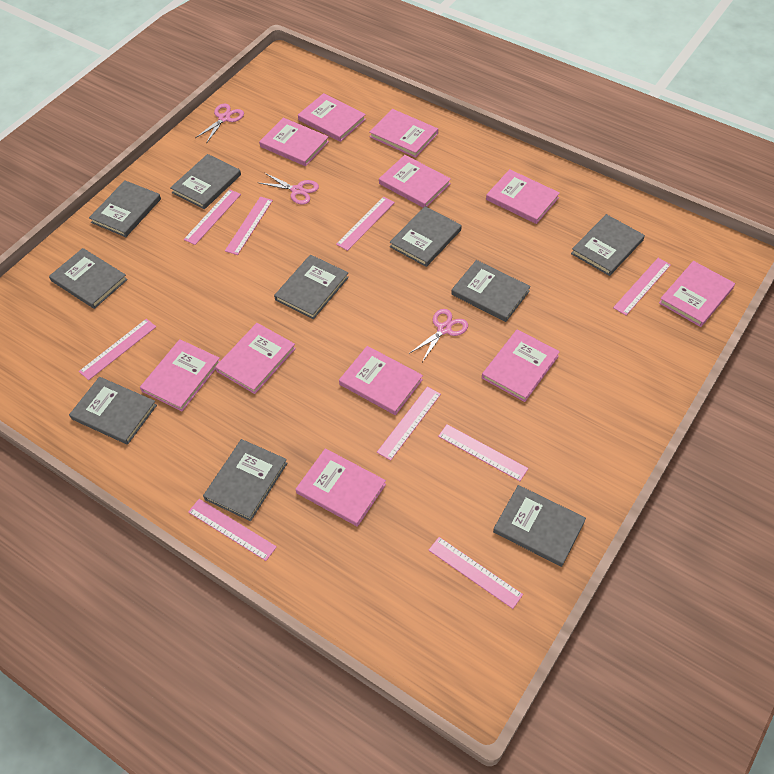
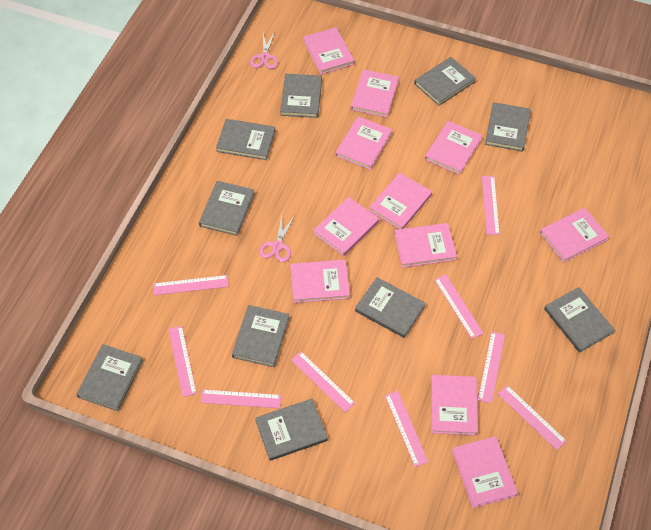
pink scissors: 3 -> 2

